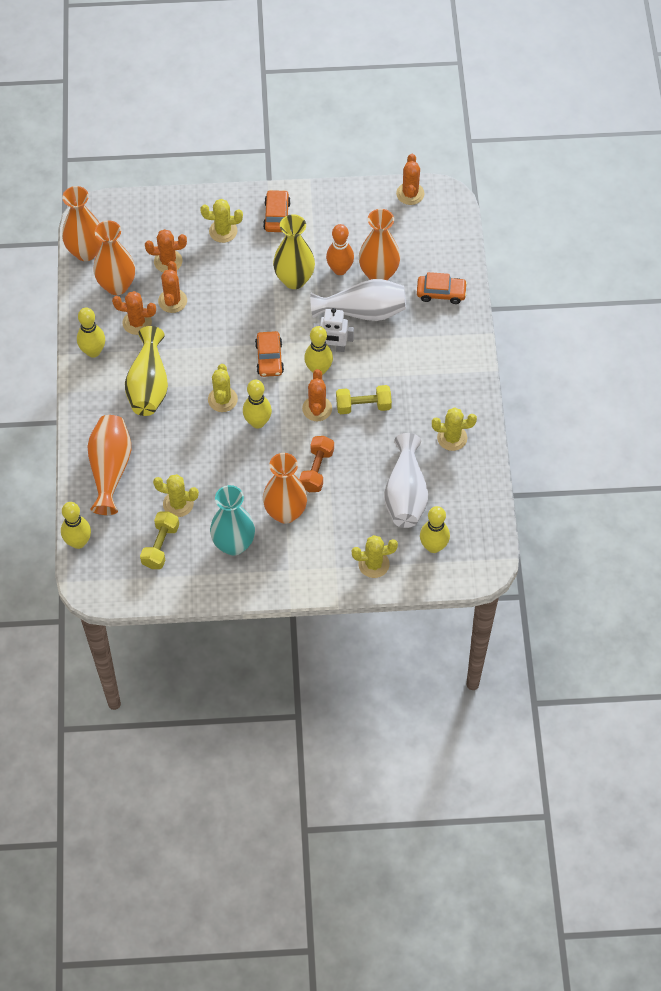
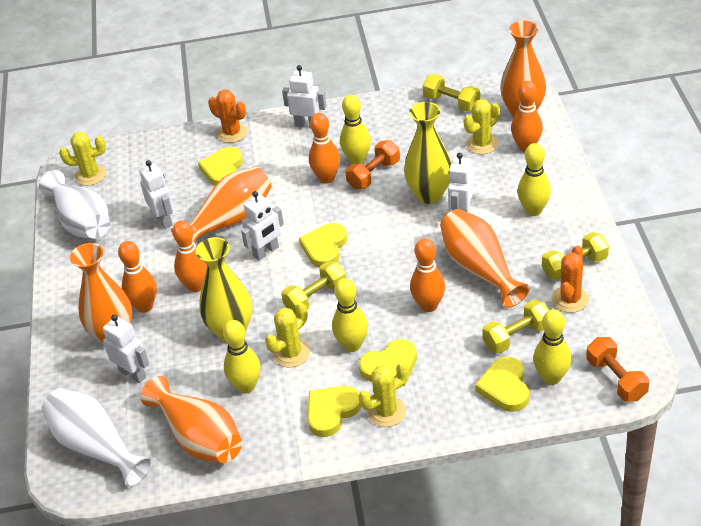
orange bowling pin: 1 -> 5
orange cactus: 5 -> 2
orange car: 3 -> 0
orange dumbbell: 1 -> 2
turquoise vase: 1 -> 0
white robot: 1 -> 5
yellow cactus: 5 -> 4
yellow dumbbell: 2 -> 4
yellow heart: 0 -> 5

